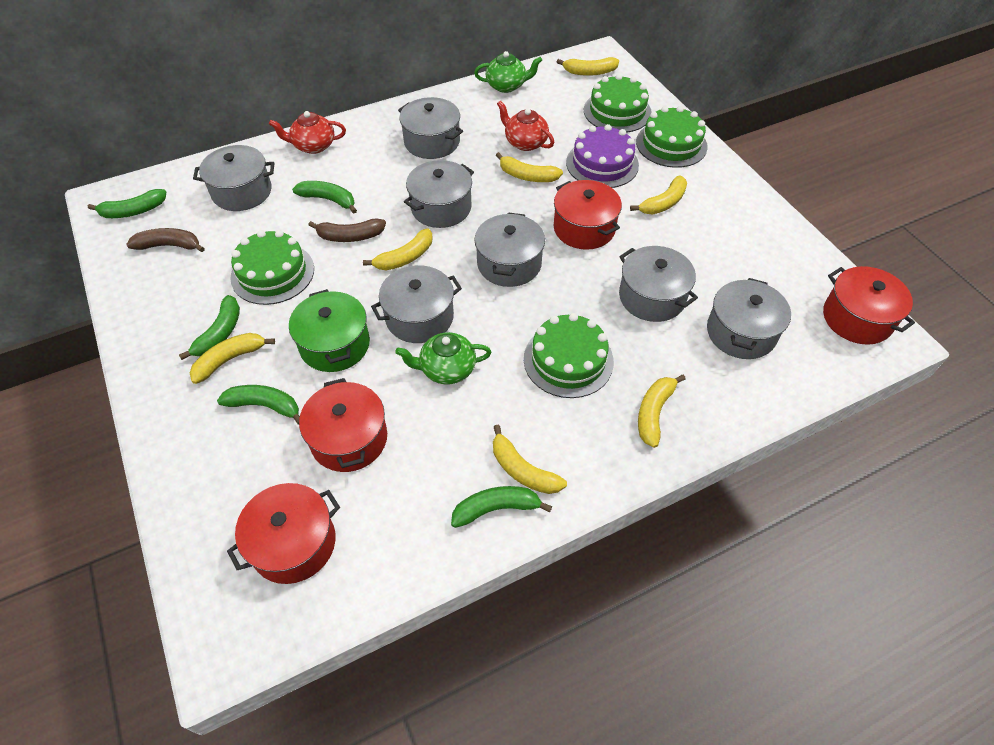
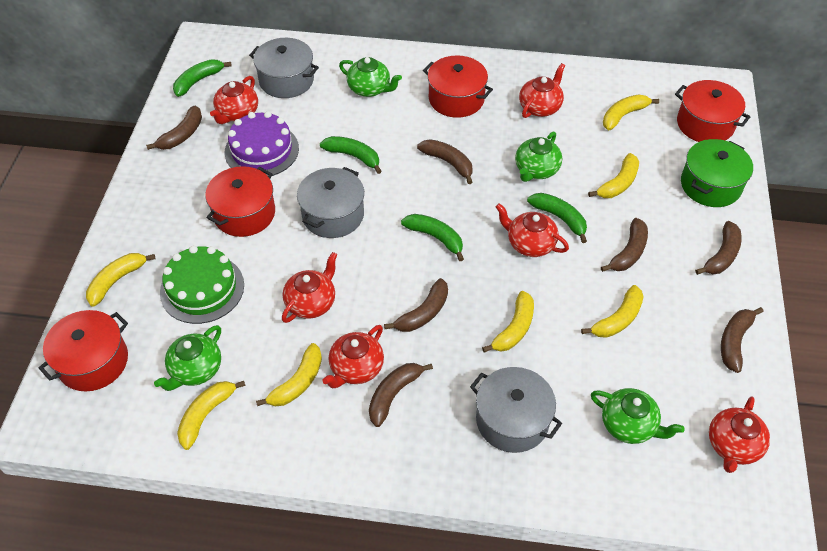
brown banana: 2 -> 7
green banana: 5 -> 4
green cake: 4 -> 1
green teapot: 2 -> 4
grey pot: 7 -> 3
red teapot: 2 -> 6

